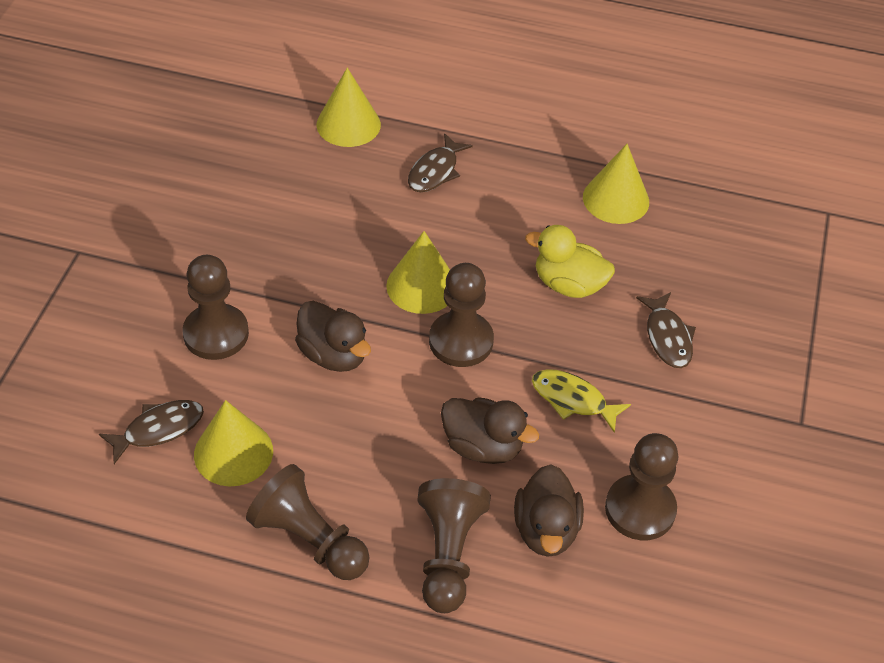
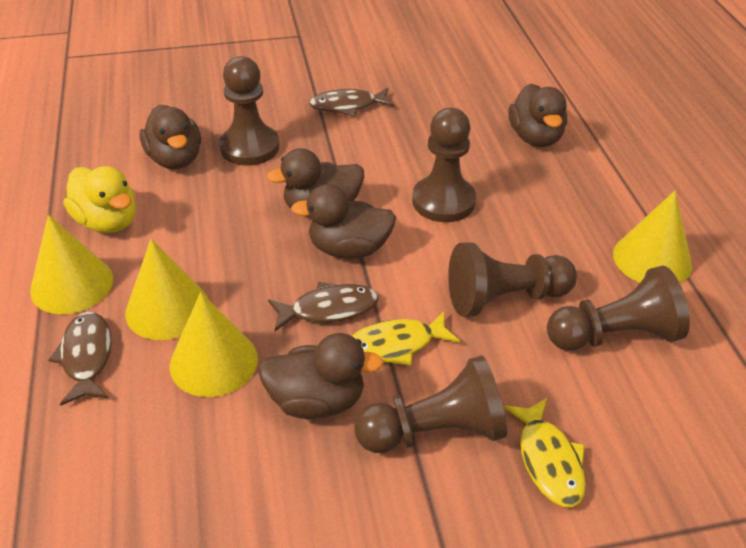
brown duck: 3 -> 5
yellow fish: 1 -> 2

